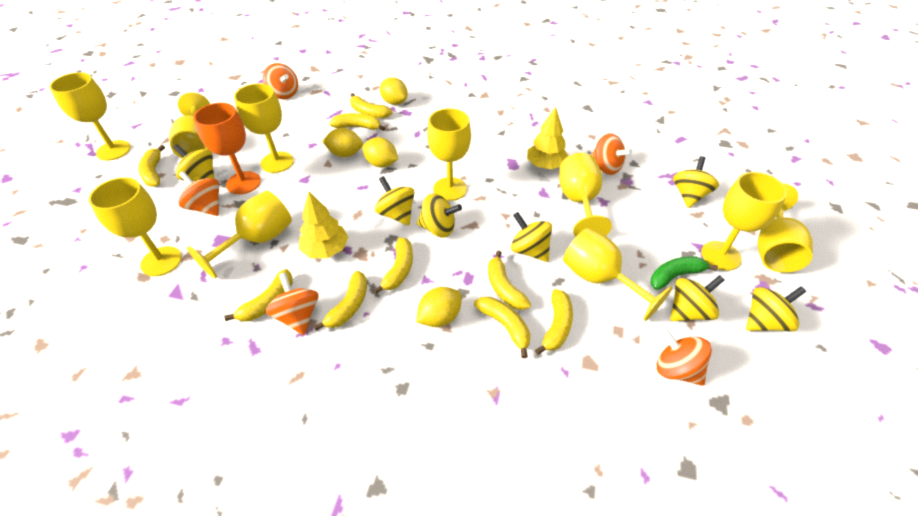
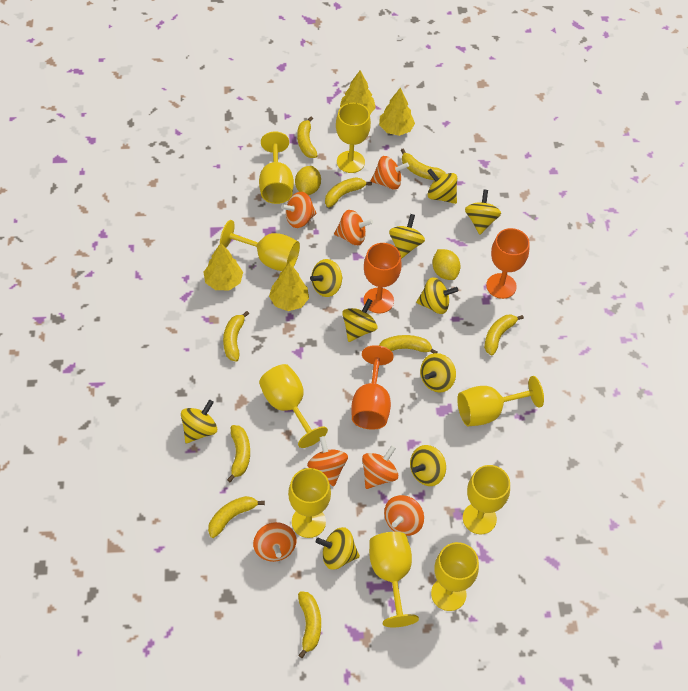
green banana: 1 -> 0
orange goblet: 1 -> 3
orange spinning top: 5 -> 7
yellow goblet: 10 -> 9
yellow lemon: 4 -> 2
yellow spinning top: 7 -> 10
yellow tree: 2 -> 4

